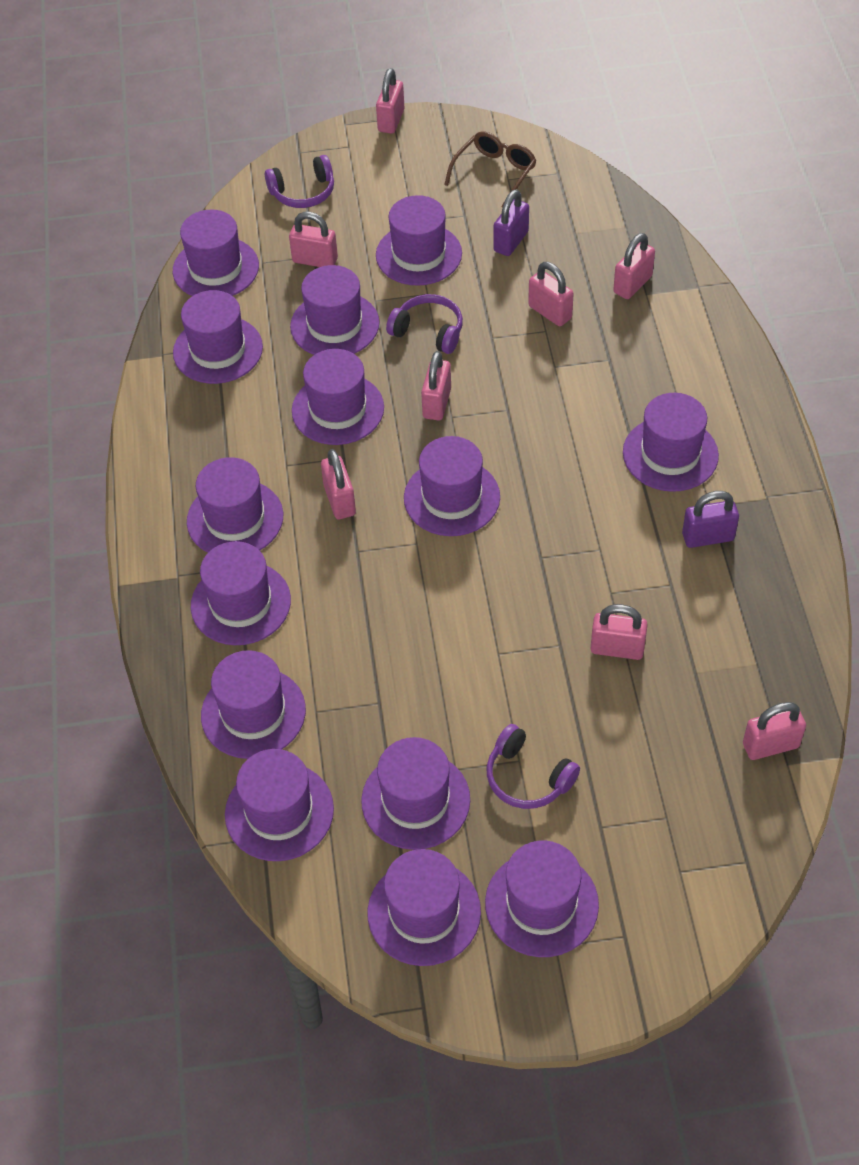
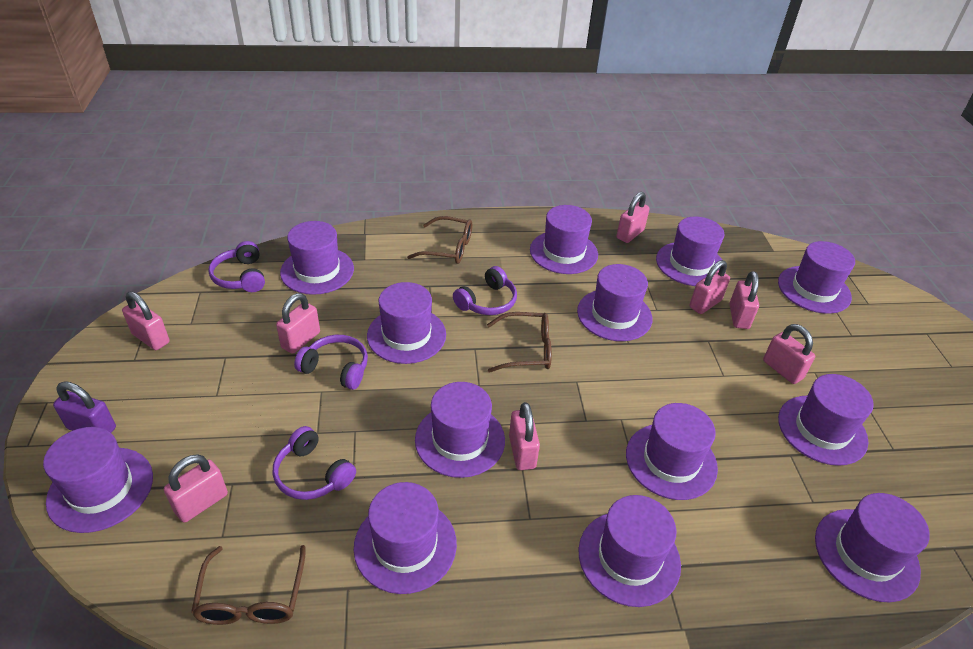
brown glasses: 1 -> 3
purple hat: 14 -> 13
purple headphones: 3 -> 4
purple padlock: 2 -> 1

